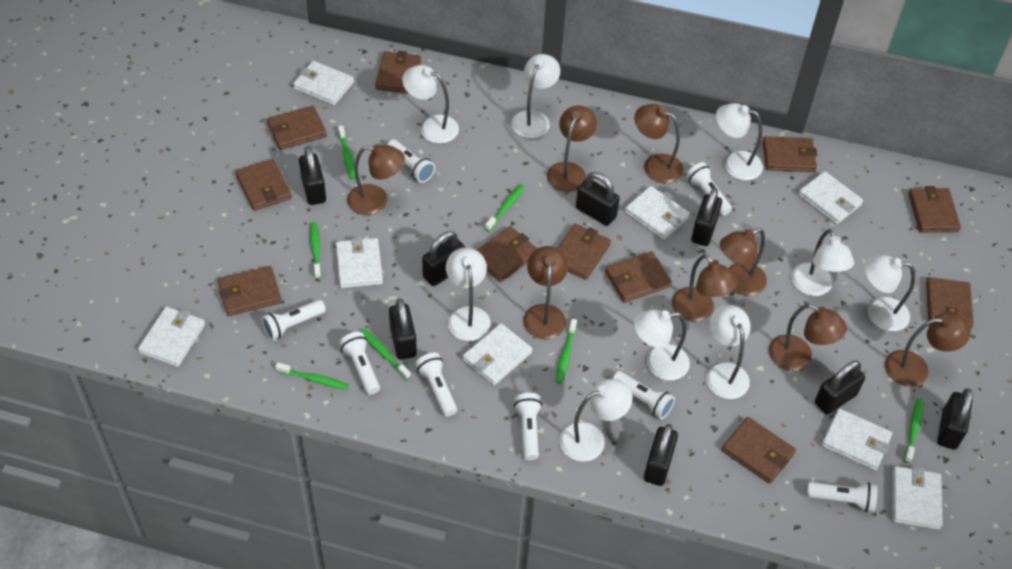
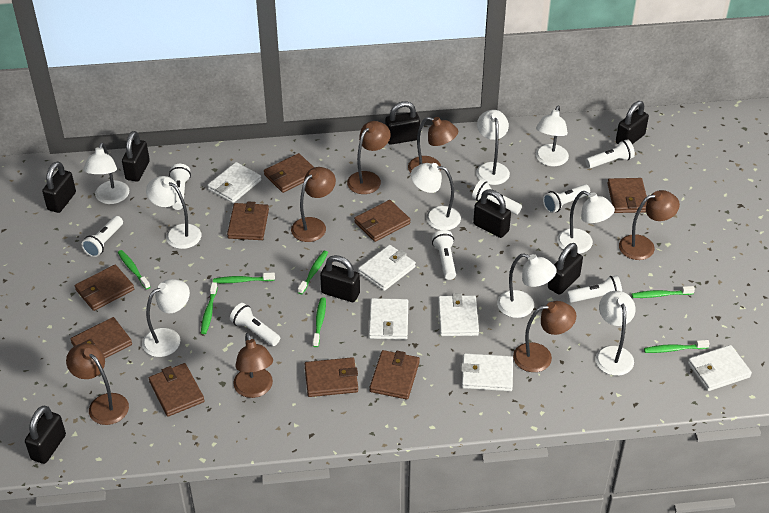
brown lamp: 8 -> 7
brown wallet: 11 -> 9
white wallet: 8 -> 6

